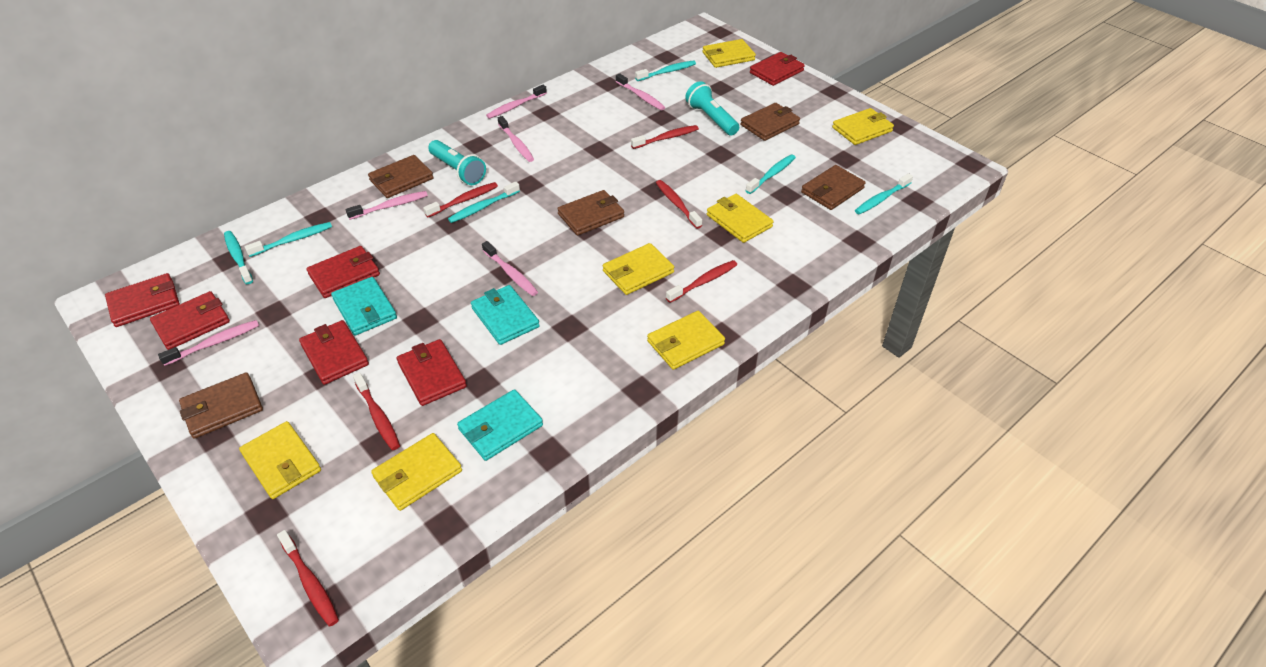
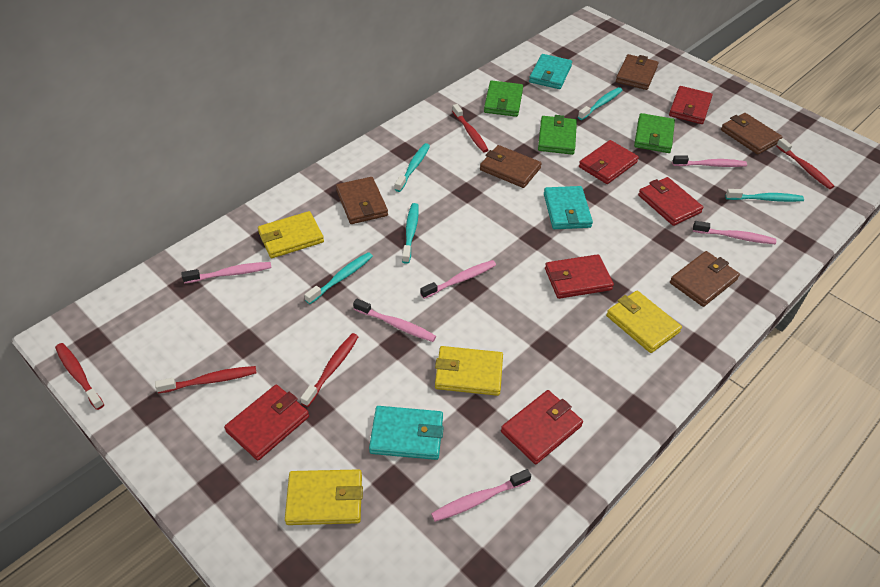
green wallet: 0 -> 3
red toothbrush: 6 -> 5
turquoise flashlight: 2 -> 0
turquoise toothbrush: 6 -> 5
yellow wallet: 7 -> 4

